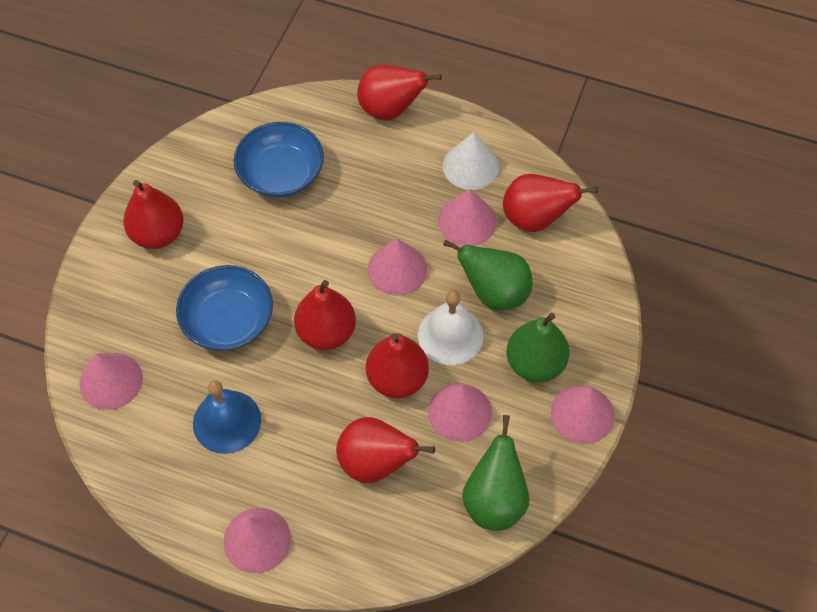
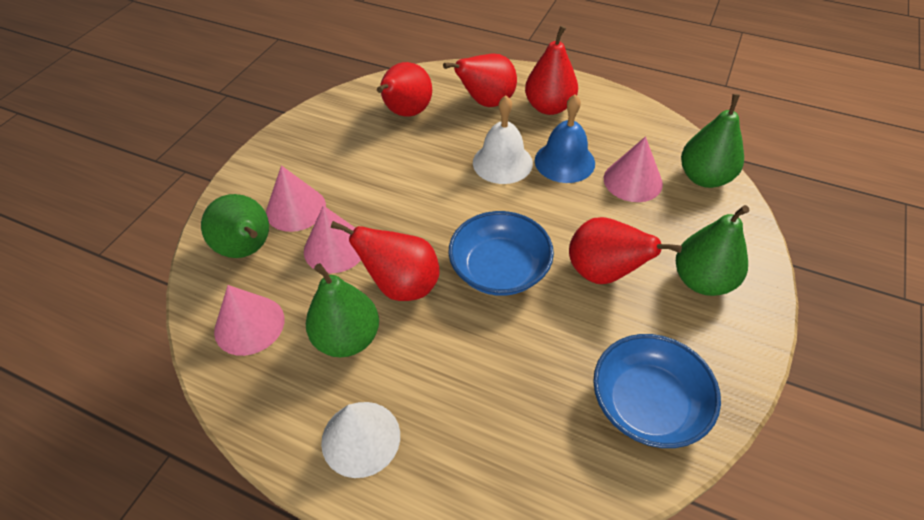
green pear: 3 -> 4
pink cone: 6 -> 4
red pear: 6 -> 5

